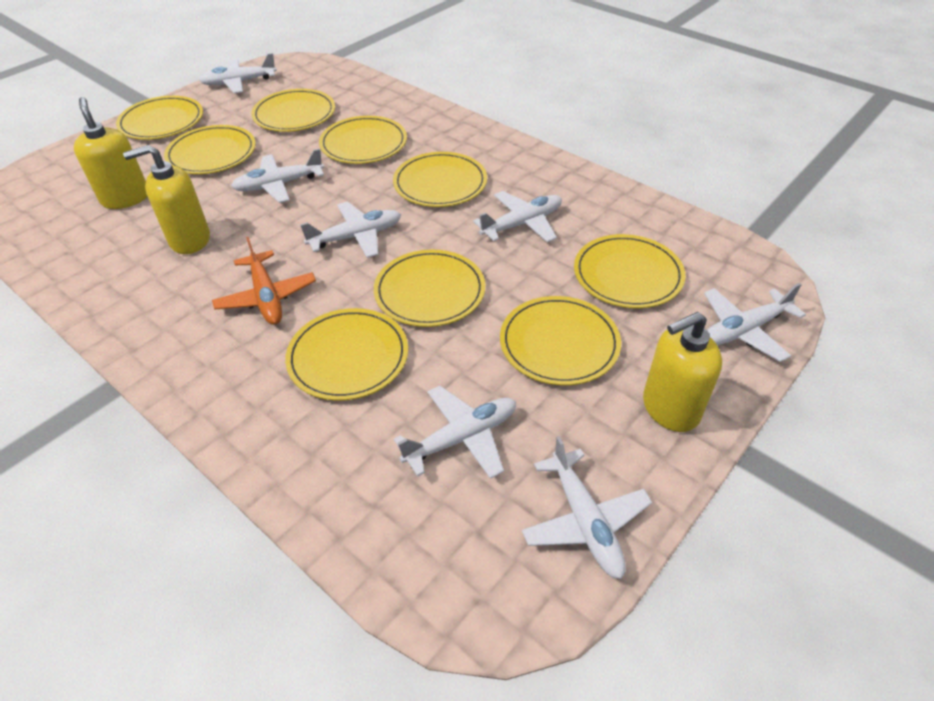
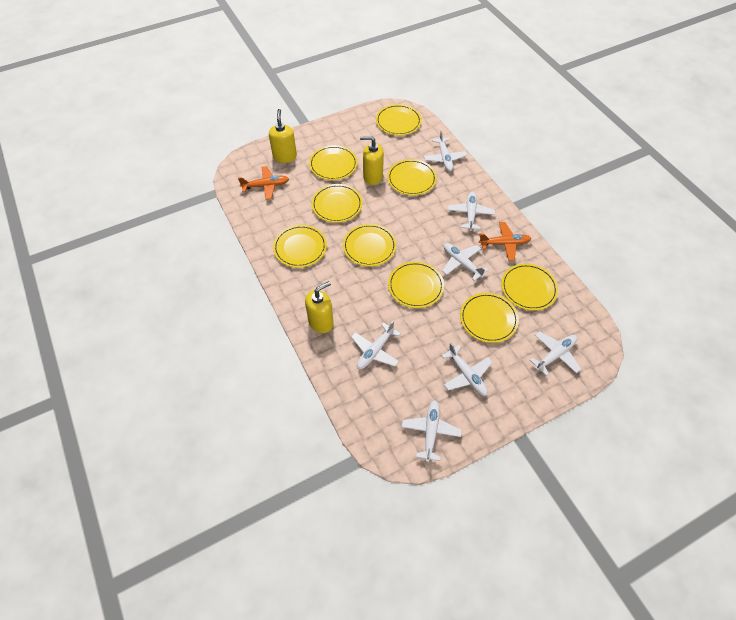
orange plane: 1 -> 2

